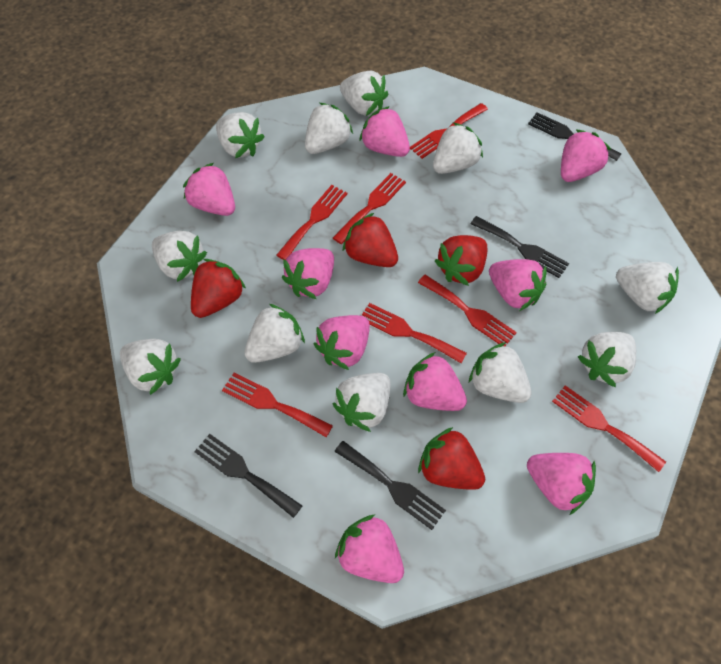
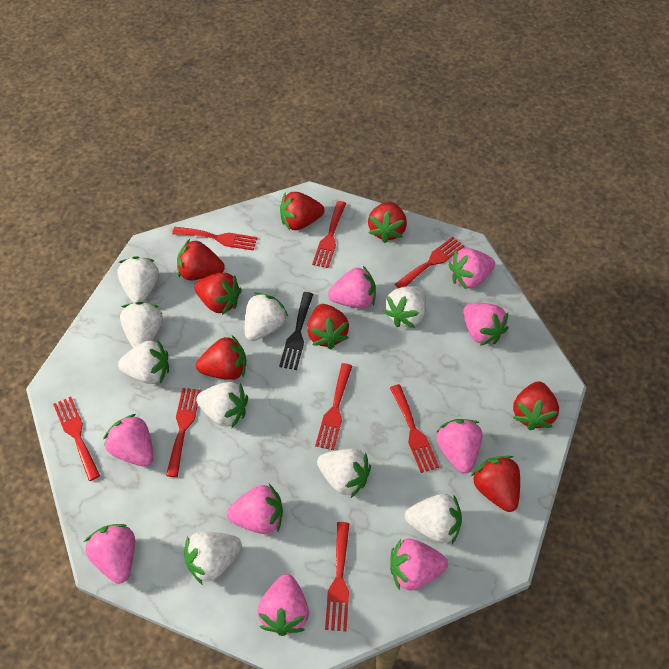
black fork: 4 -> 1
red fork: 7 -> 8
red strawberry: 4 -> 8
white strawberry: 11 -> 9

